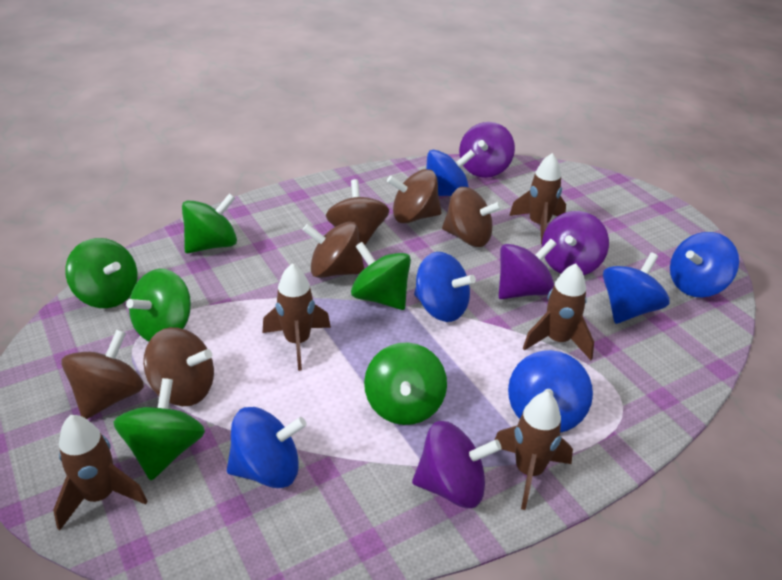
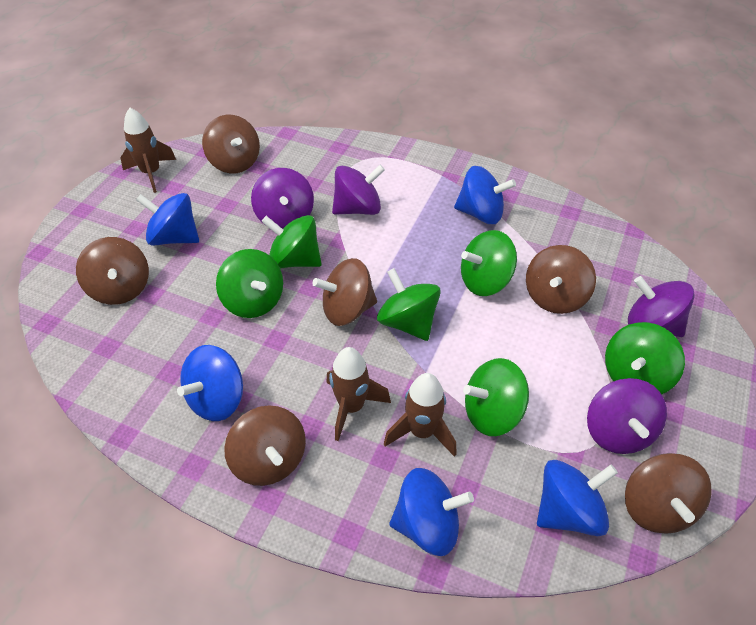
blue spinning top: 6 -> 5
brown rocket: 5 -> 3

